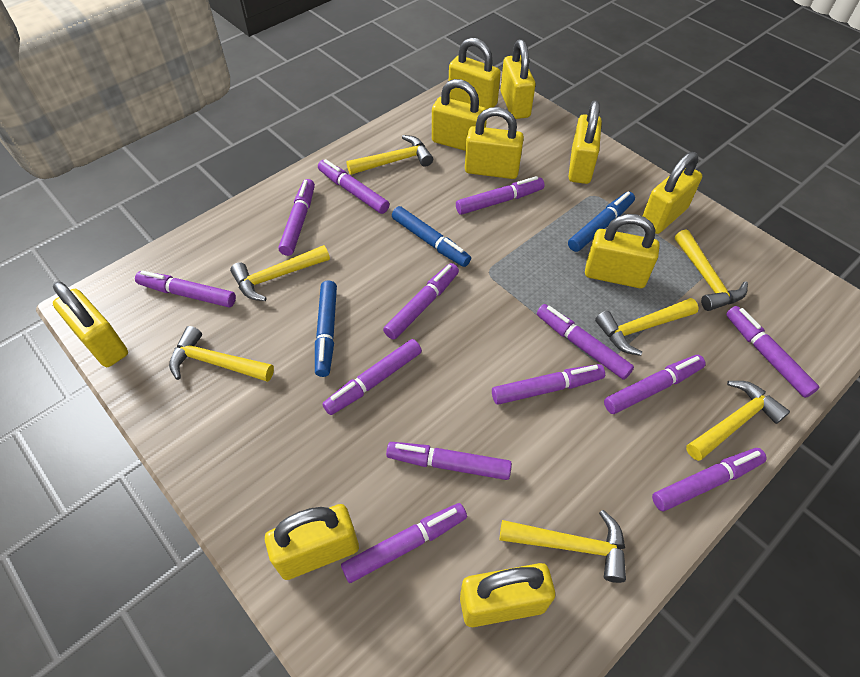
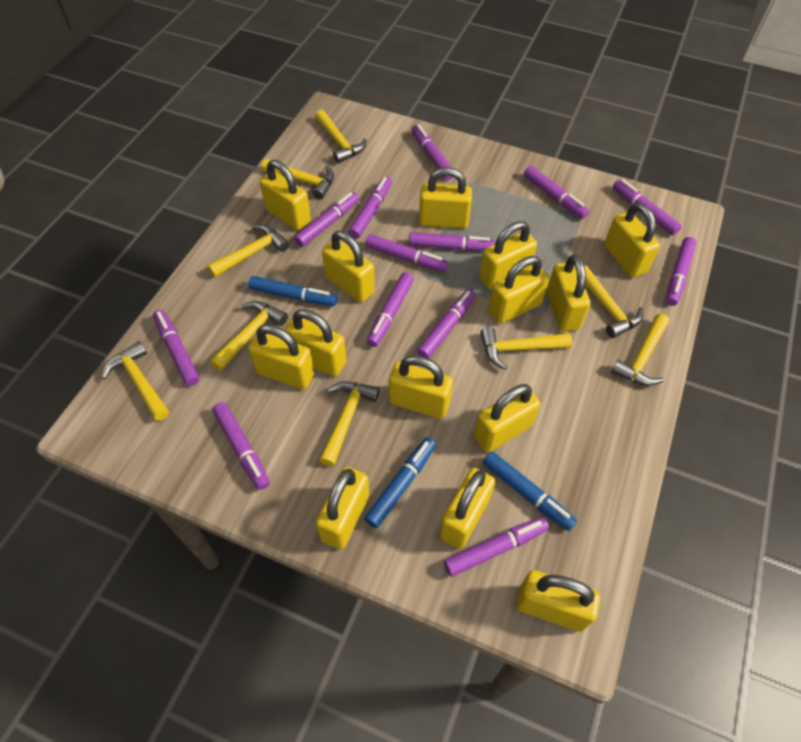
yellow hammer: 7 -> 9
yellow padlock: 10 -> 14

